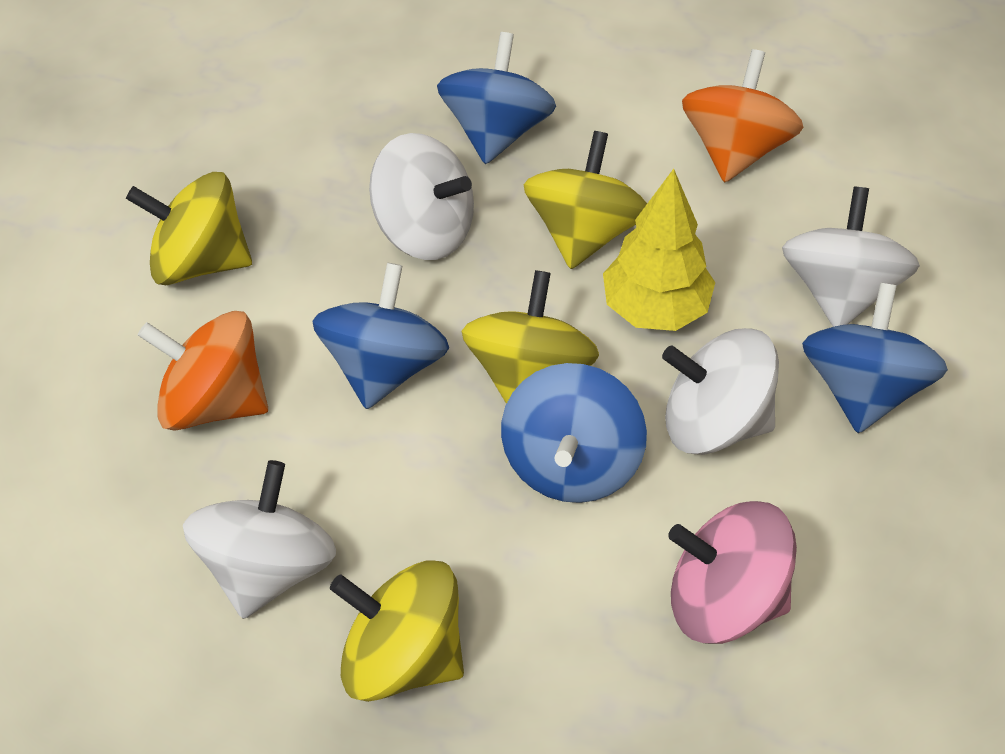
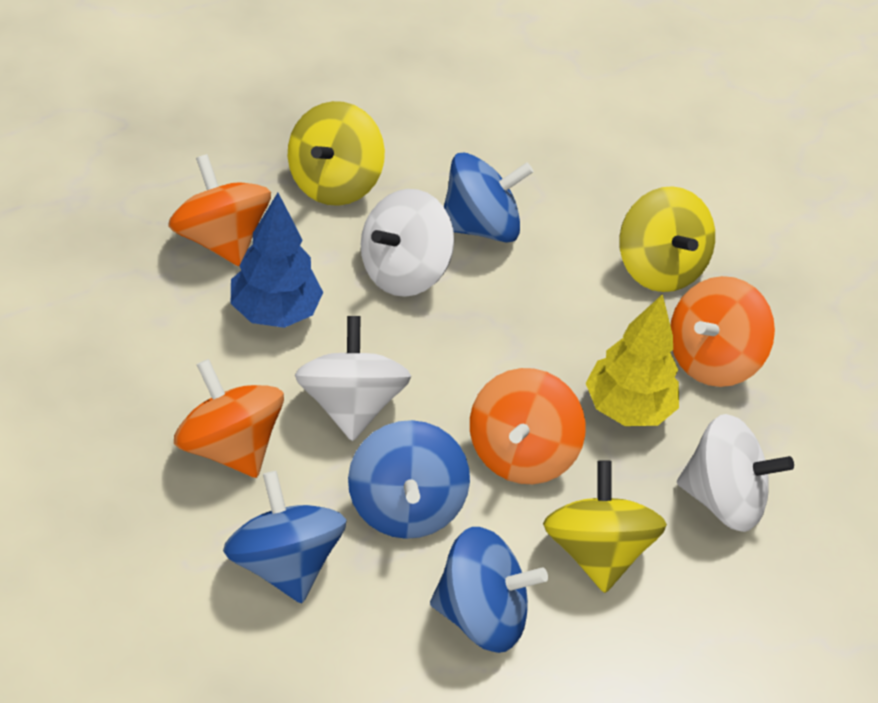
blue tree: 0 -> 1
orange spinning top: 2 -> 4
pink spinning top: 1 -> 0
white spinning top: 4 -> 3
yellow spinning top: 4 -> 3

